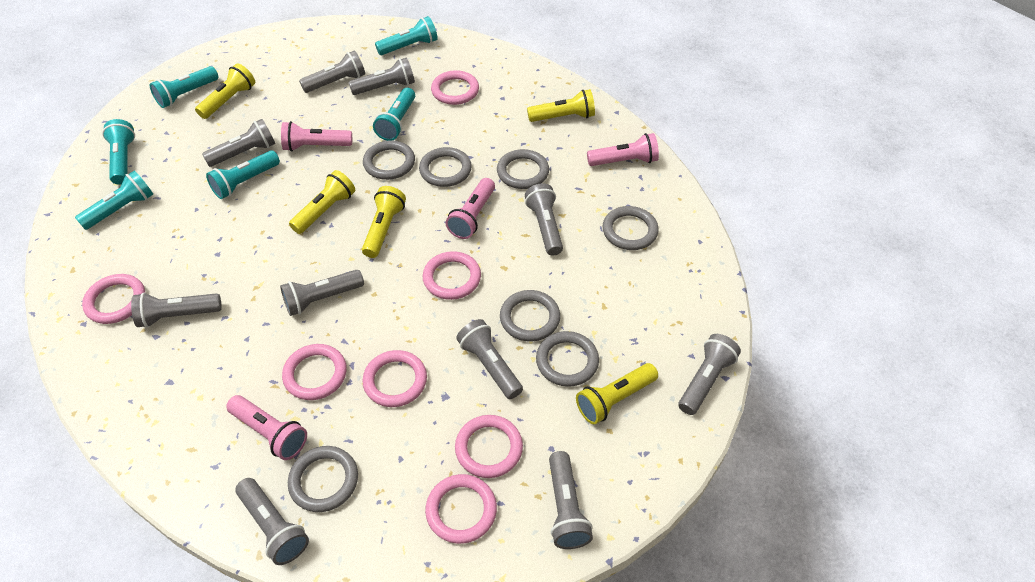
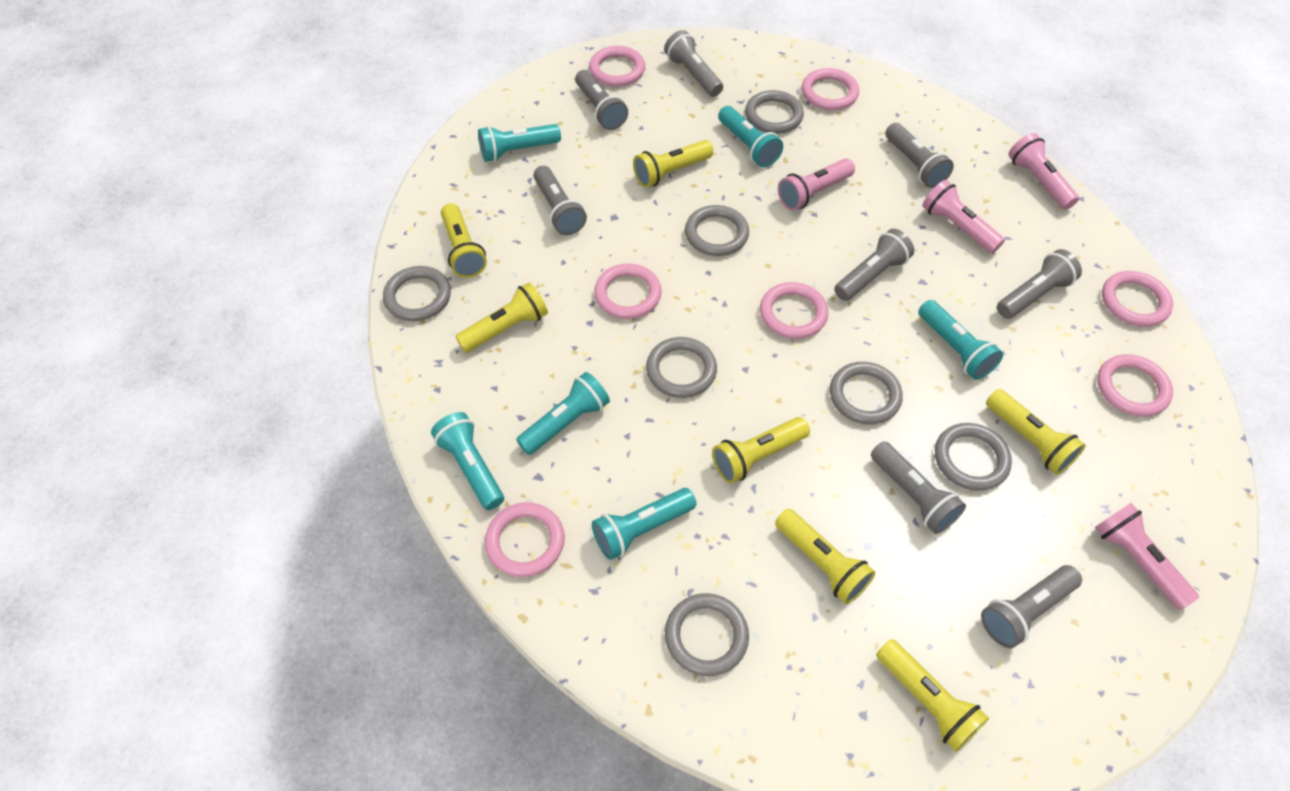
grey flashlight: 10 -> 8
yellow flashlight: 5 -> 7

